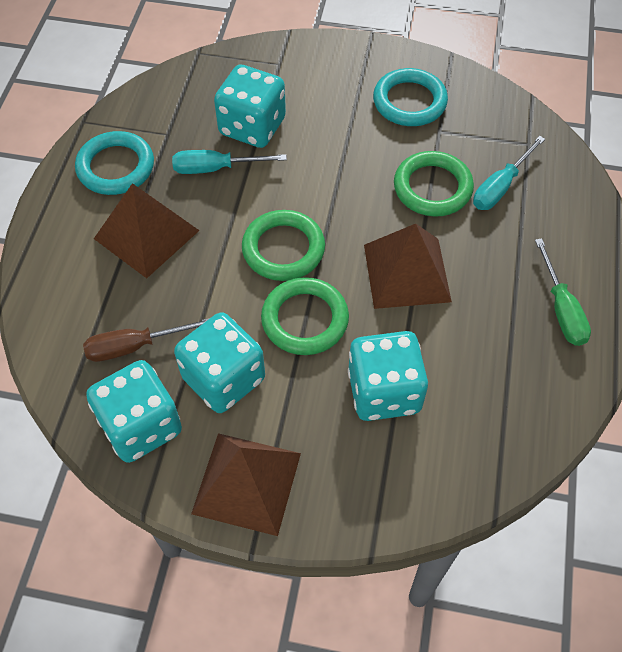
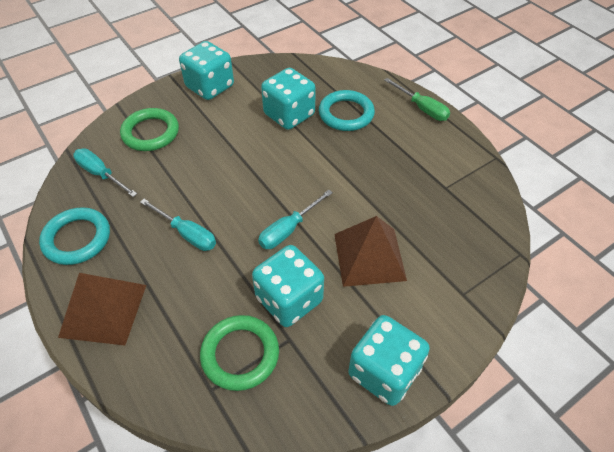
brown pyramid: 3 -> 2
brown screwdriver: 1 -> 0
green ring: 3 -> 2
turquoise screwdriver: 2 -> 3

